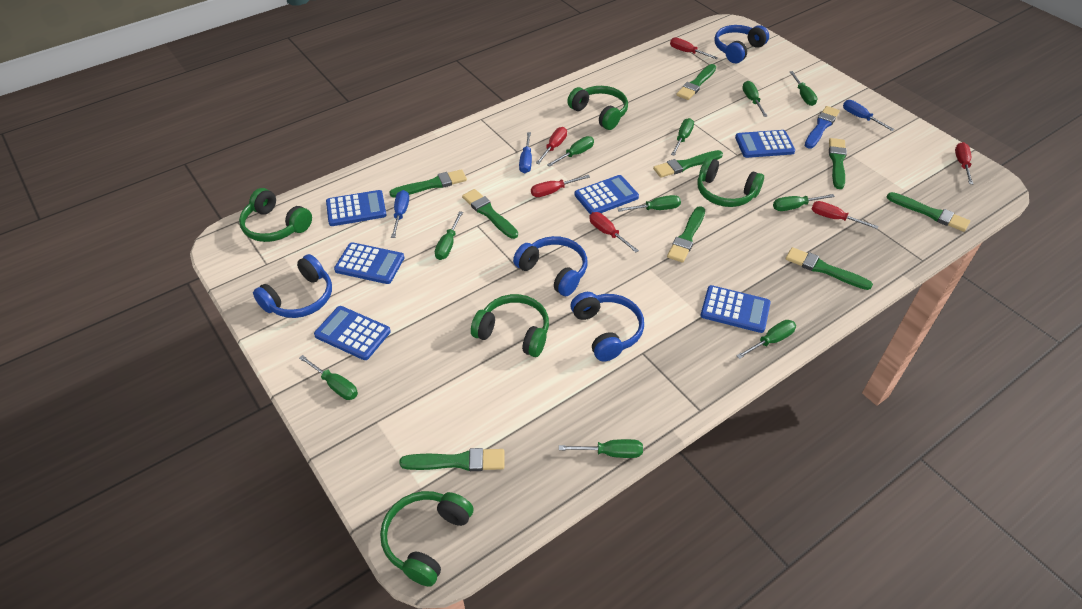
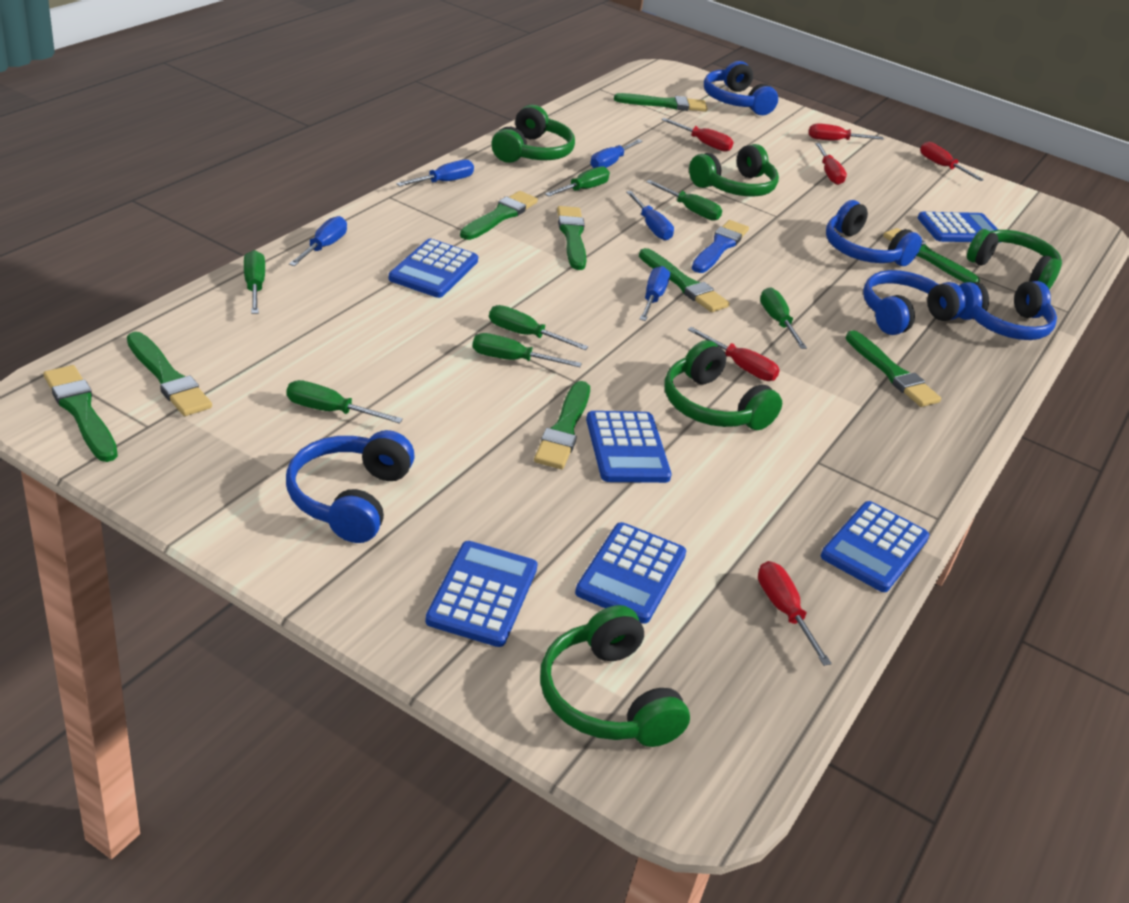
blue headphones: 4 -> 5
blue screwdriver: 3 -> 5
green screwdriver: 10 -> 7

